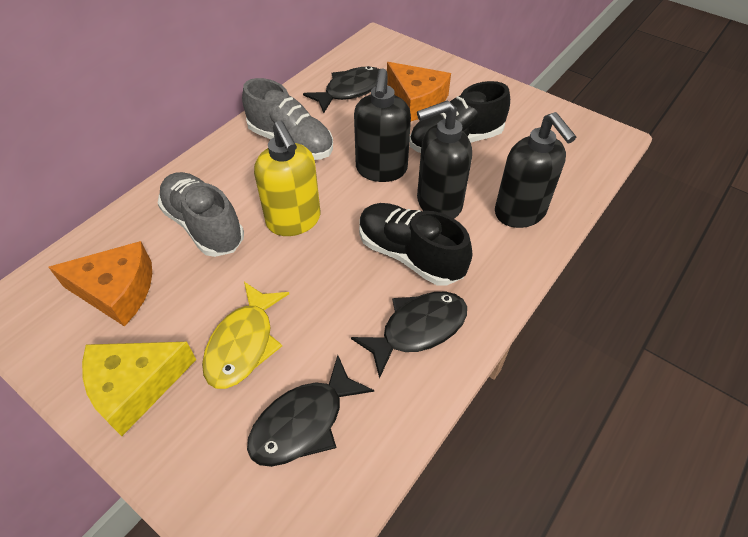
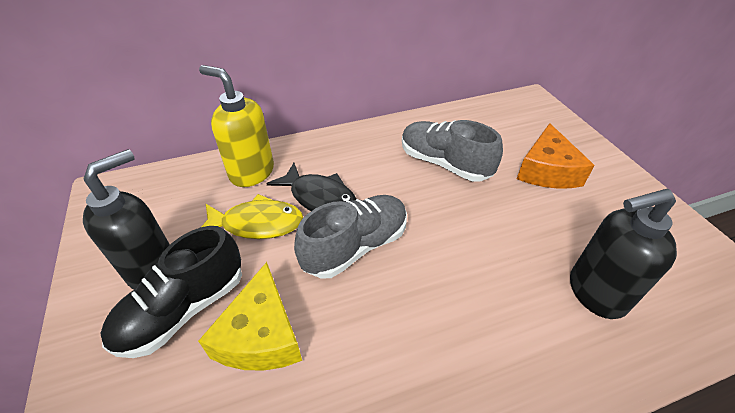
black fish: 3 -> 1
black shoe: 2 -> 1
black soap dispenser: 3 -> 2
orange cheese: 2 -> 1

